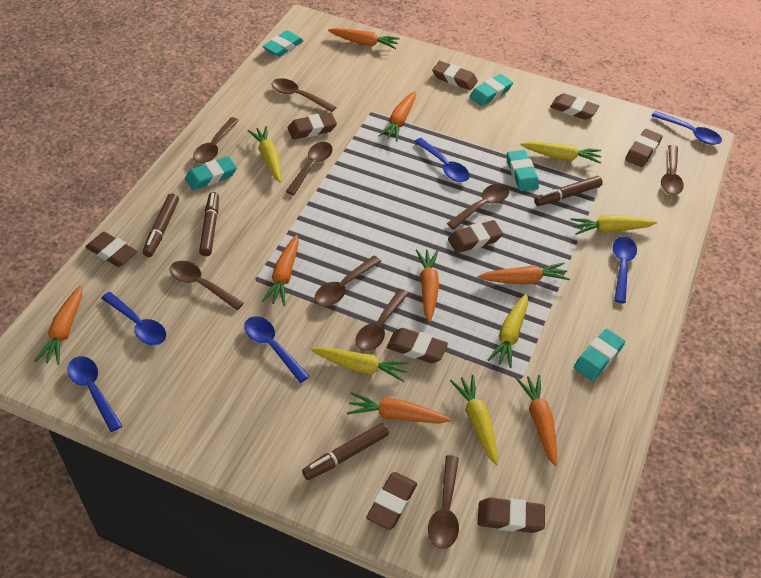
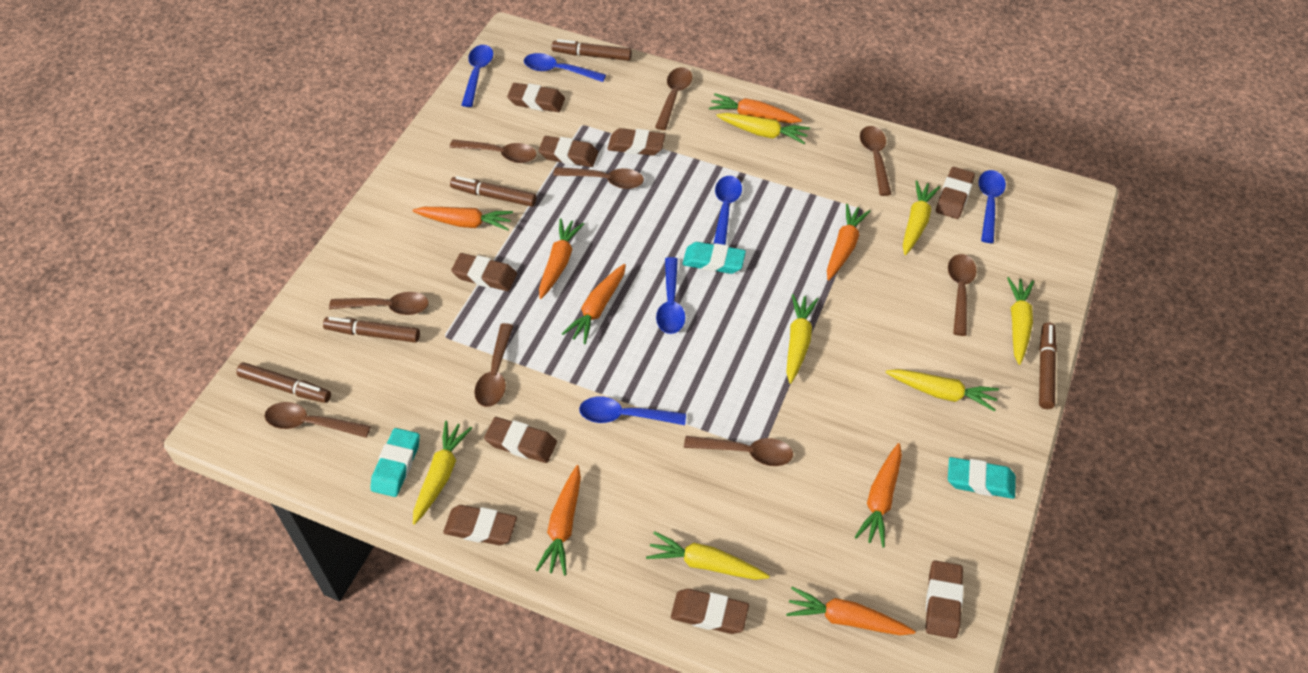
brown marker: 4 -> 5
turquoise eraser: 5 -> 3
yellow carrot: 6 -> 7

